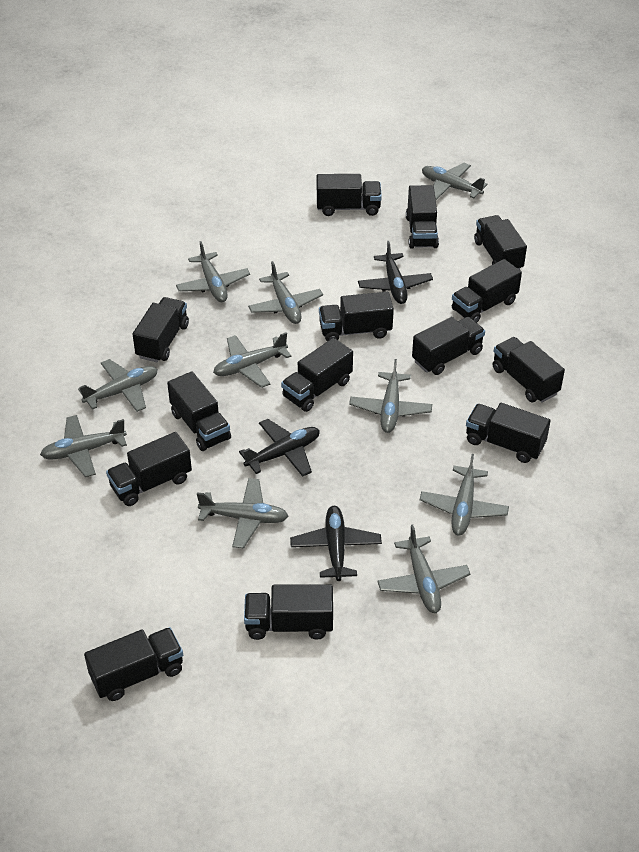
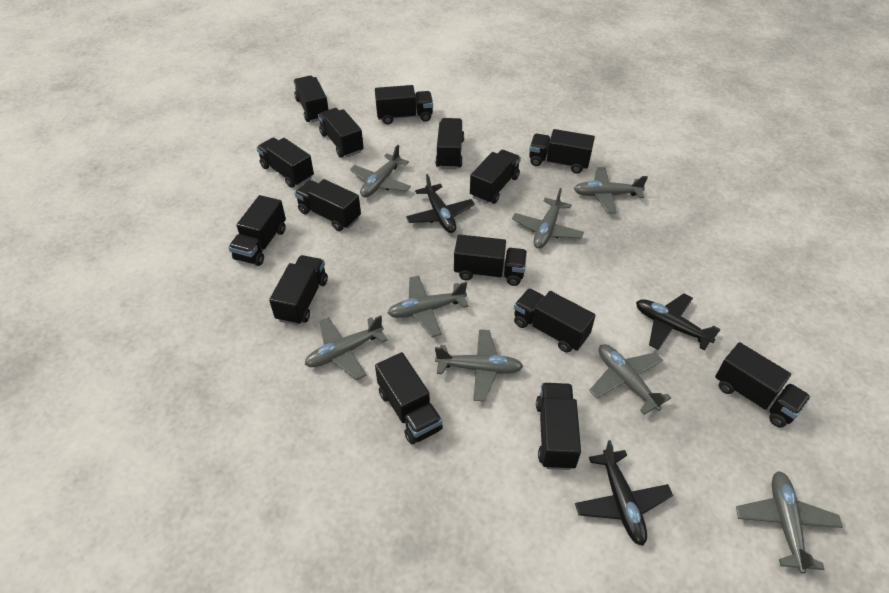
black truck: 14 -> 15
grey plane: 10 -> 8

